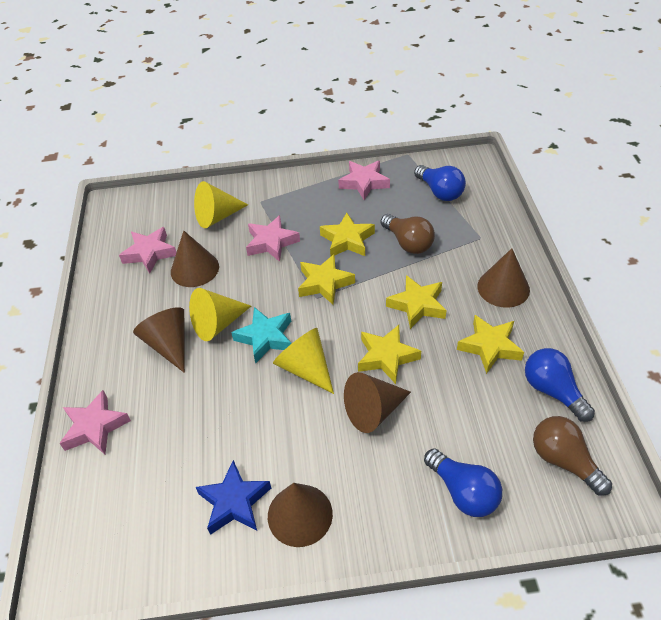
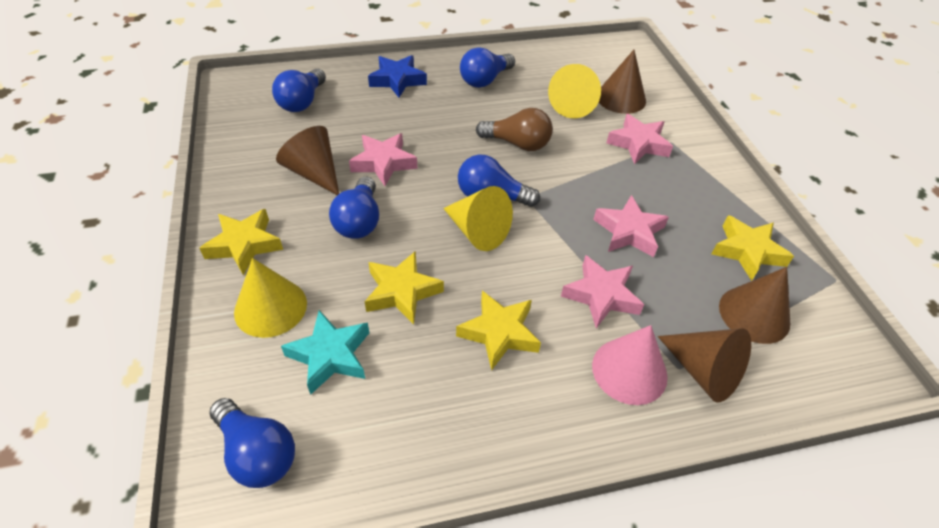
blue light bulb: 3 -> 5
brown cone: 5 -> 4
brown light bulb: 2 -> 1
pink cone: 0 -> 1
yellow star: 5 -> 4

